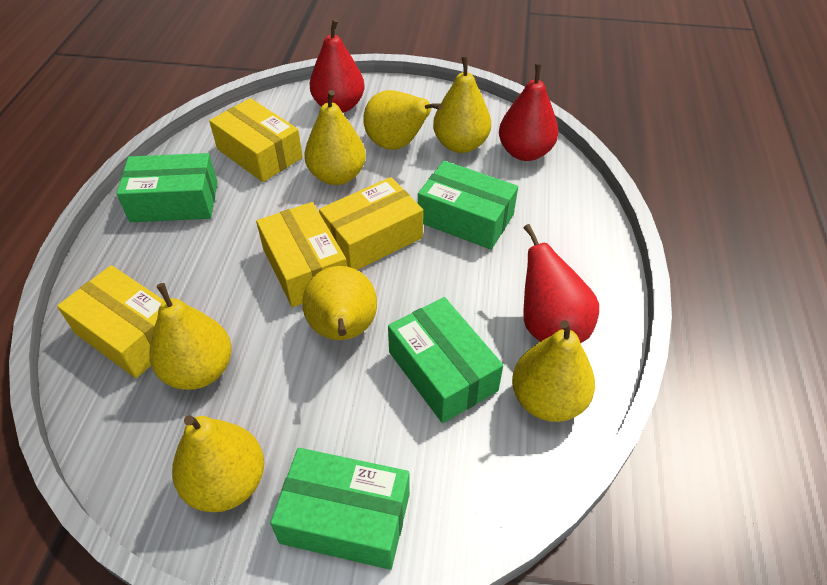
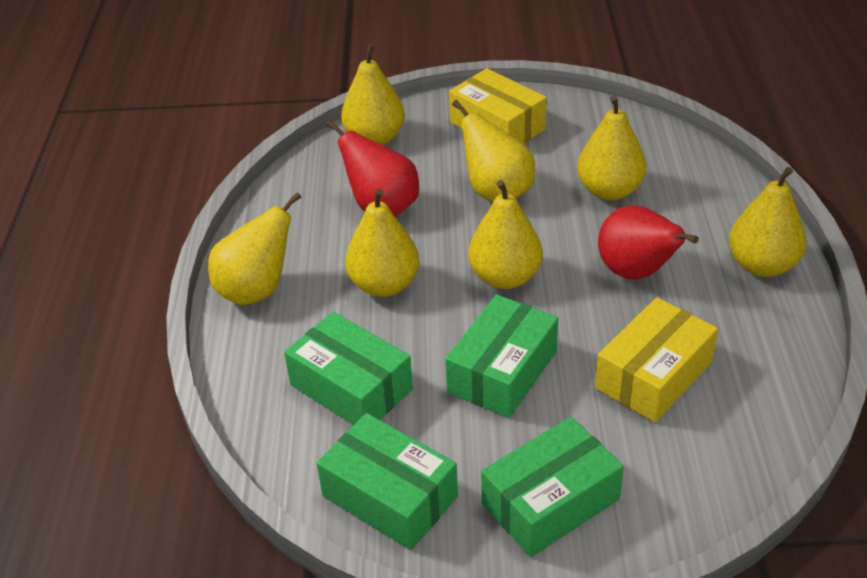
red pear: 3 -> 2
yellow box: 4 -> 2

